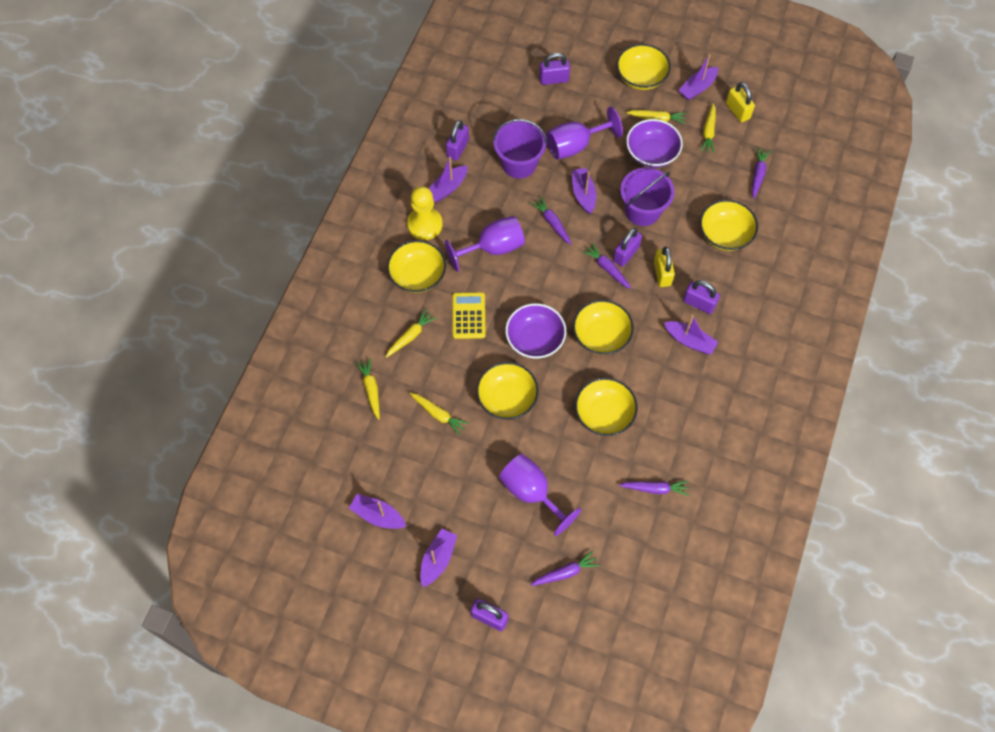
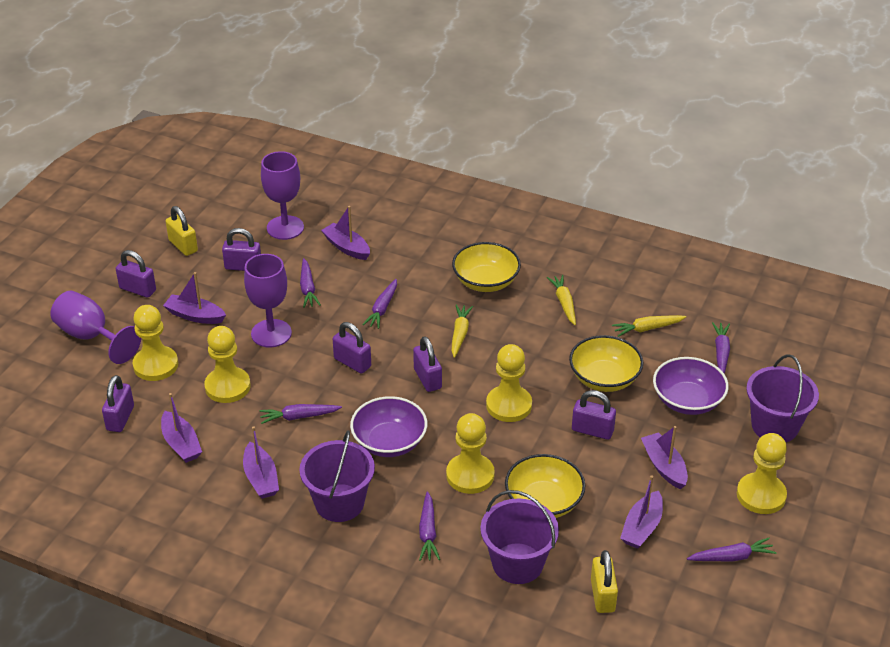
purple bucket: 2 -> 3
purple carrot: 5 -> 6
purple padlock: 5 -> 6
yellow bowl: 6 -> 3
yellow calculator: 1 -> 0
yellow carrot: 5 -> 3
yellow pawn: 1 -> 5

